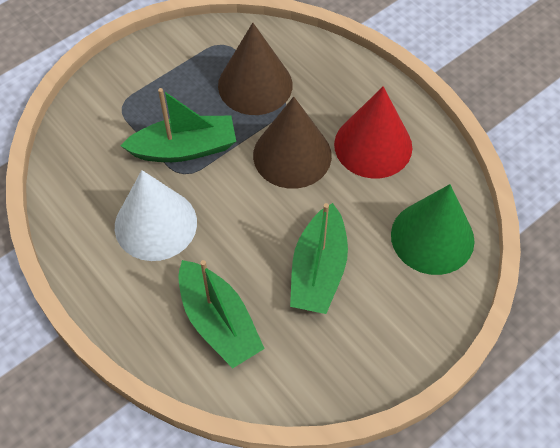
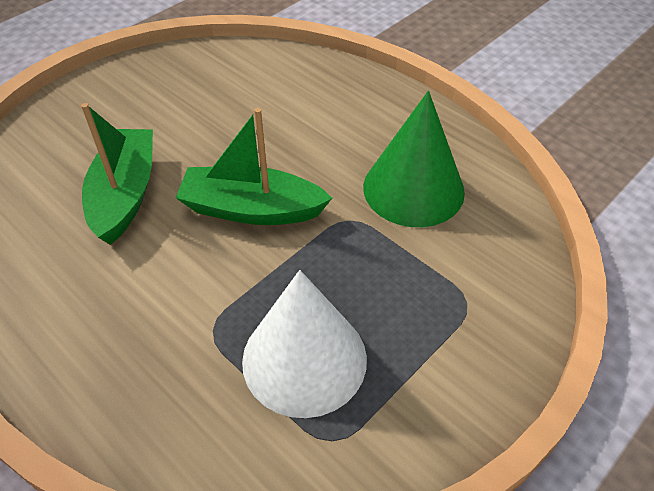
brown cone: 2 -> 0
green boat: 3 -> 2
red cone: 1 -> 0

